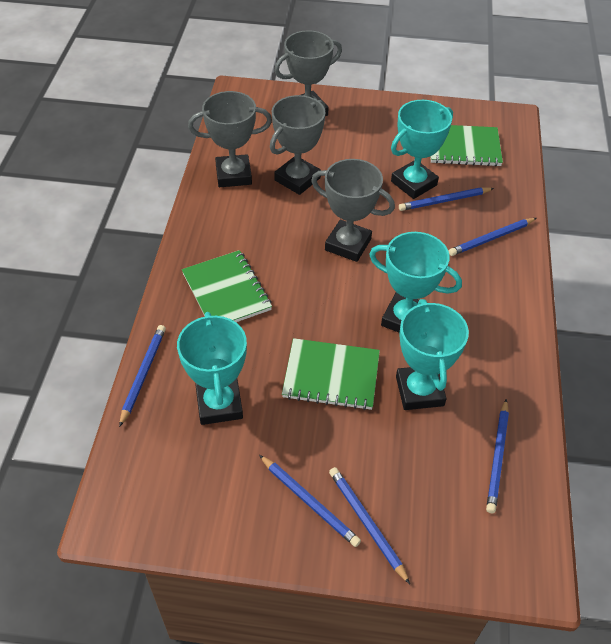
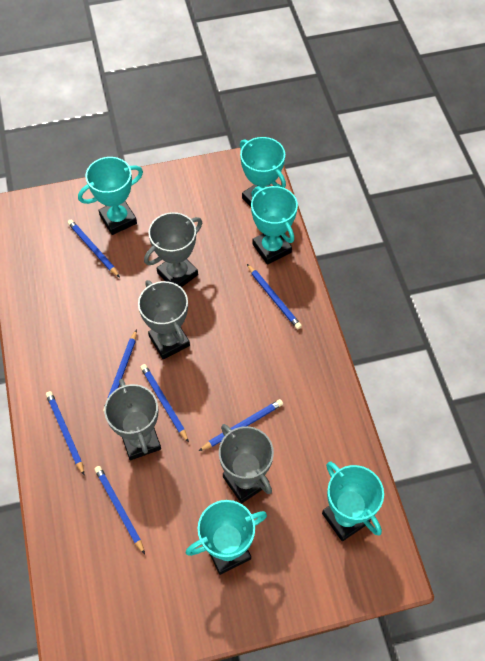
blue pencil: 6 -> 7
green notebook: 3 -> 0
turquoise trophy: 4 -> 5

